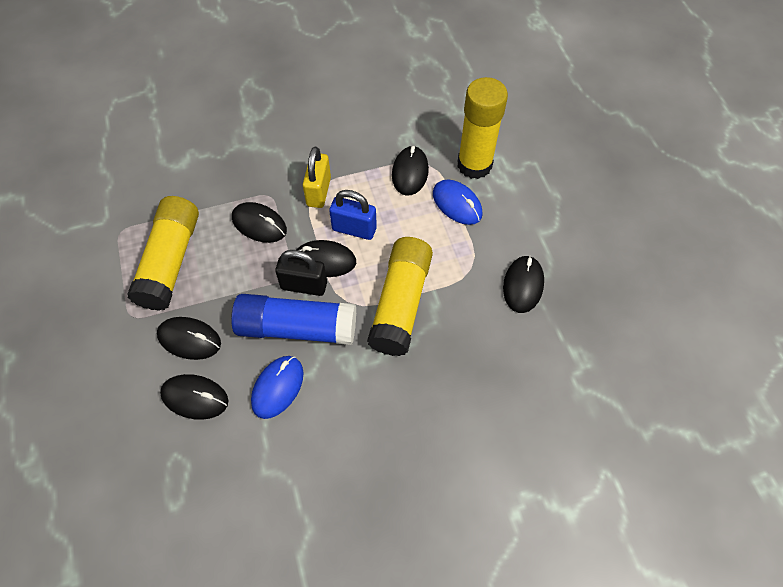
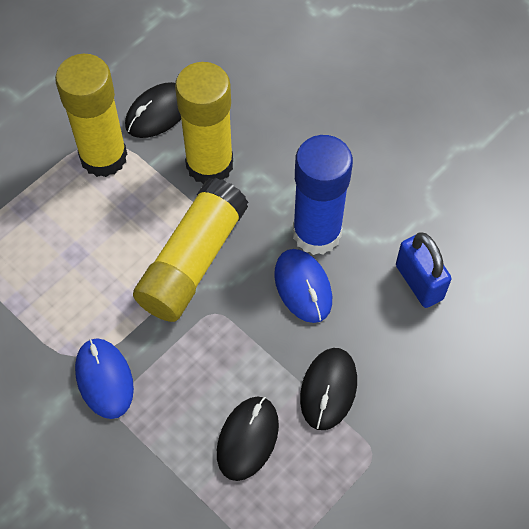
black mouse: 6 -> 3
black padlock: 1 -> 0
yellow padlock: 1 -> 0

